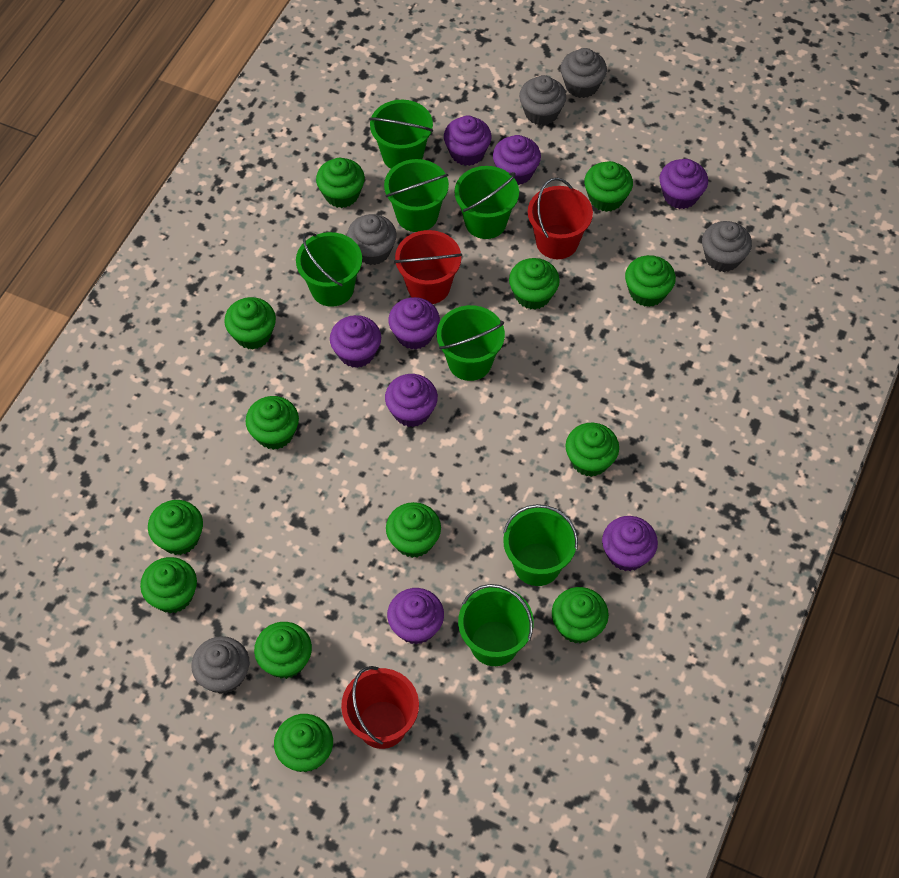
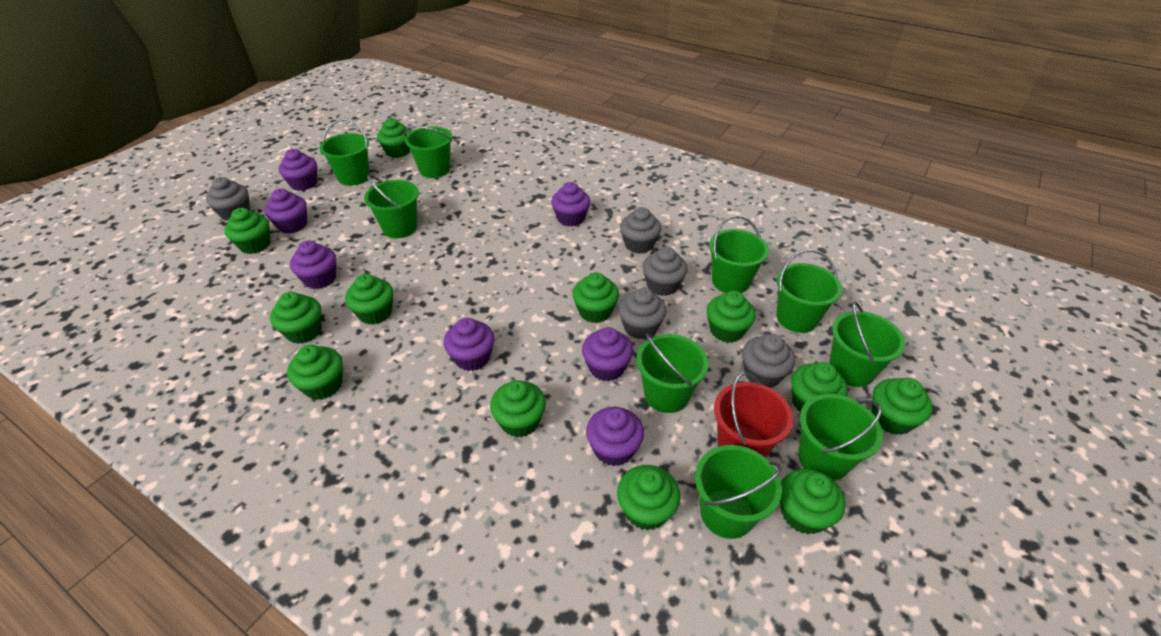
green bucket: 7 -> 9
green cupcake: 13 -> 12
purple cupcake: 8 -> 7
red bucket: 3 -> 1

